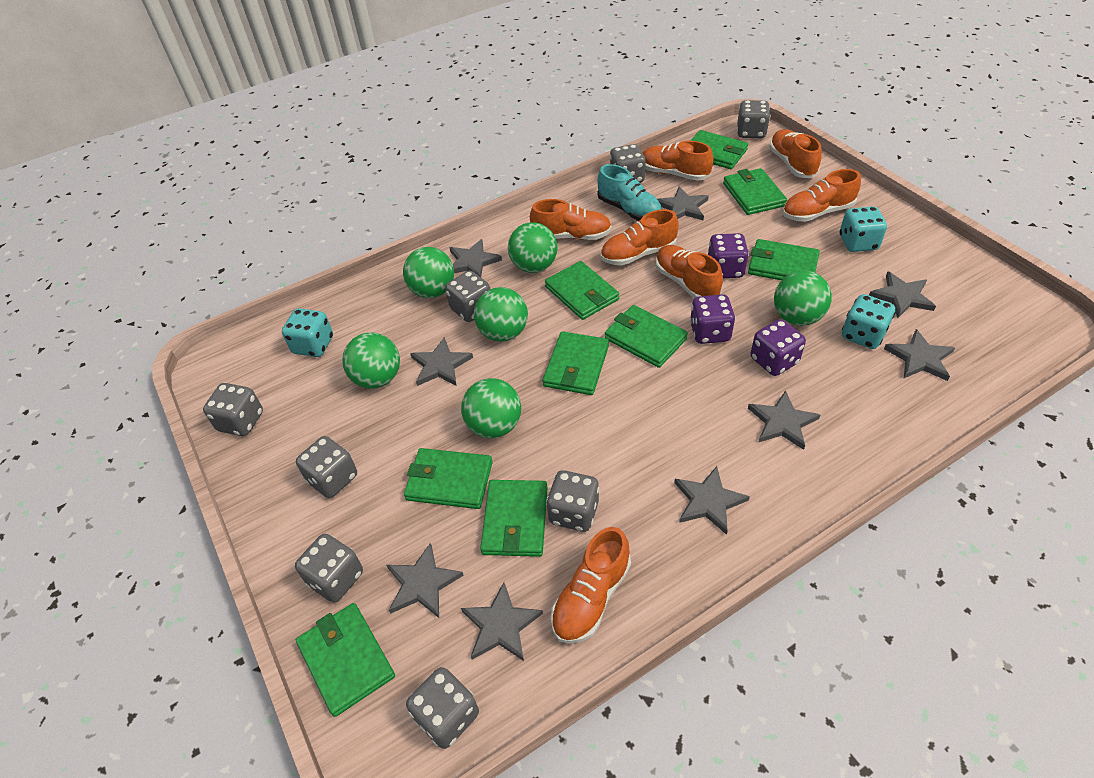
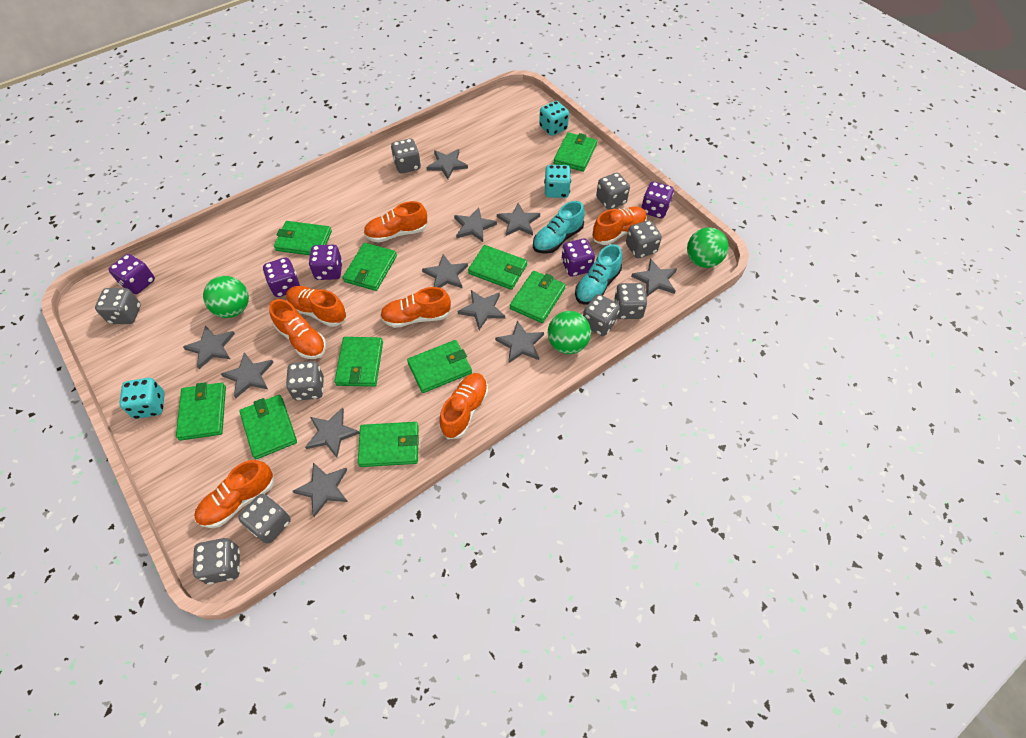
green ball: 6 -> 3
green wallet: 9 -> 10
grey dice: 8 -> 9
grey star: 9 -> 11
purple dice: 3 -> 5
turquoise shoe: 1 -> 2

